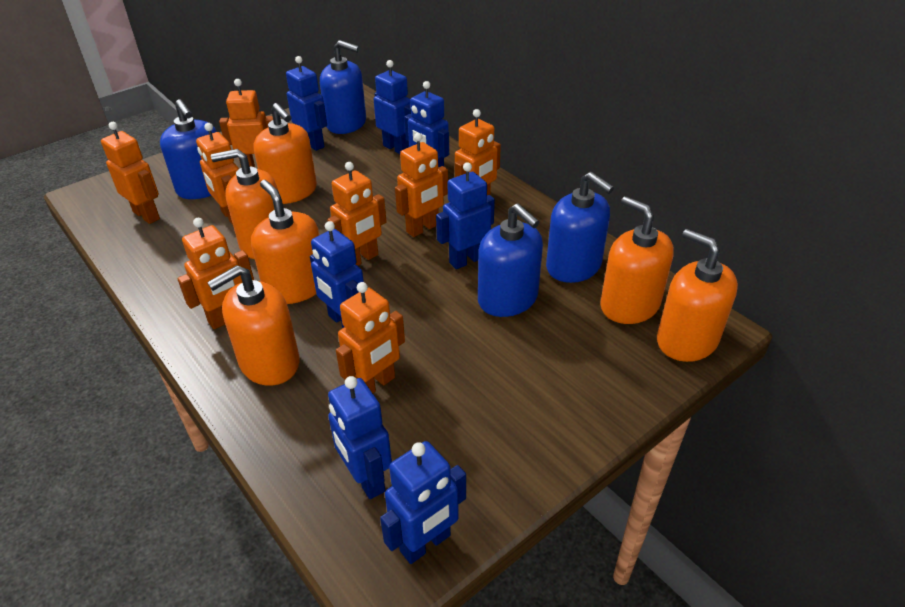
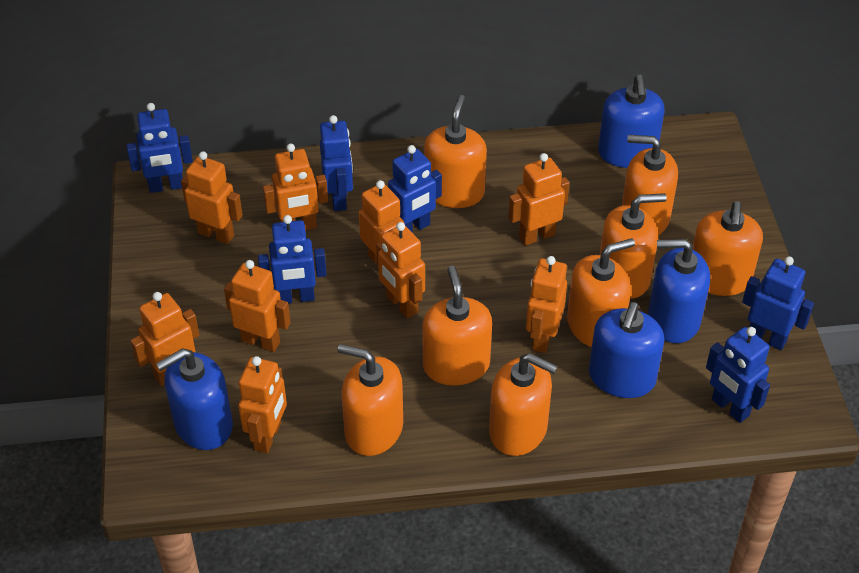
blue robot: 7 -> 6
orange robot: 8 -> 9
orange soap dispenser: 6 -> 8

